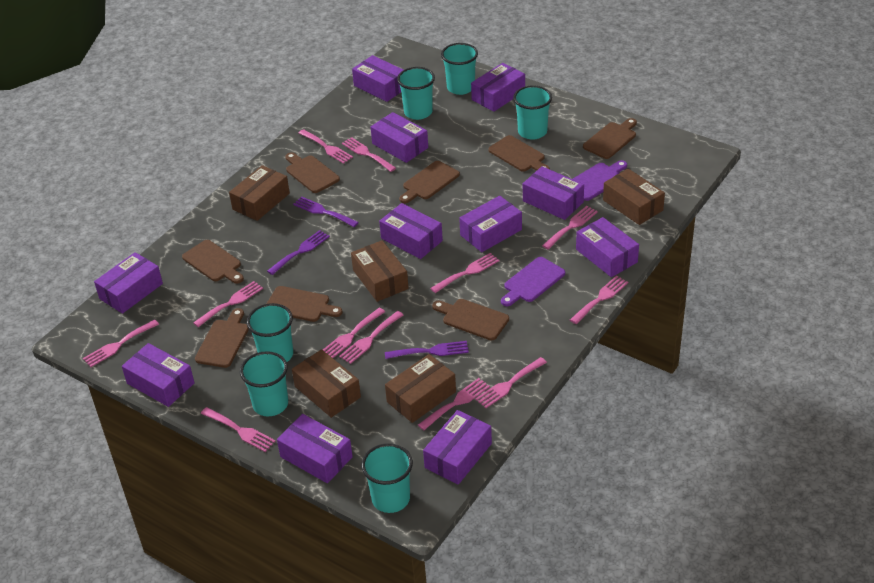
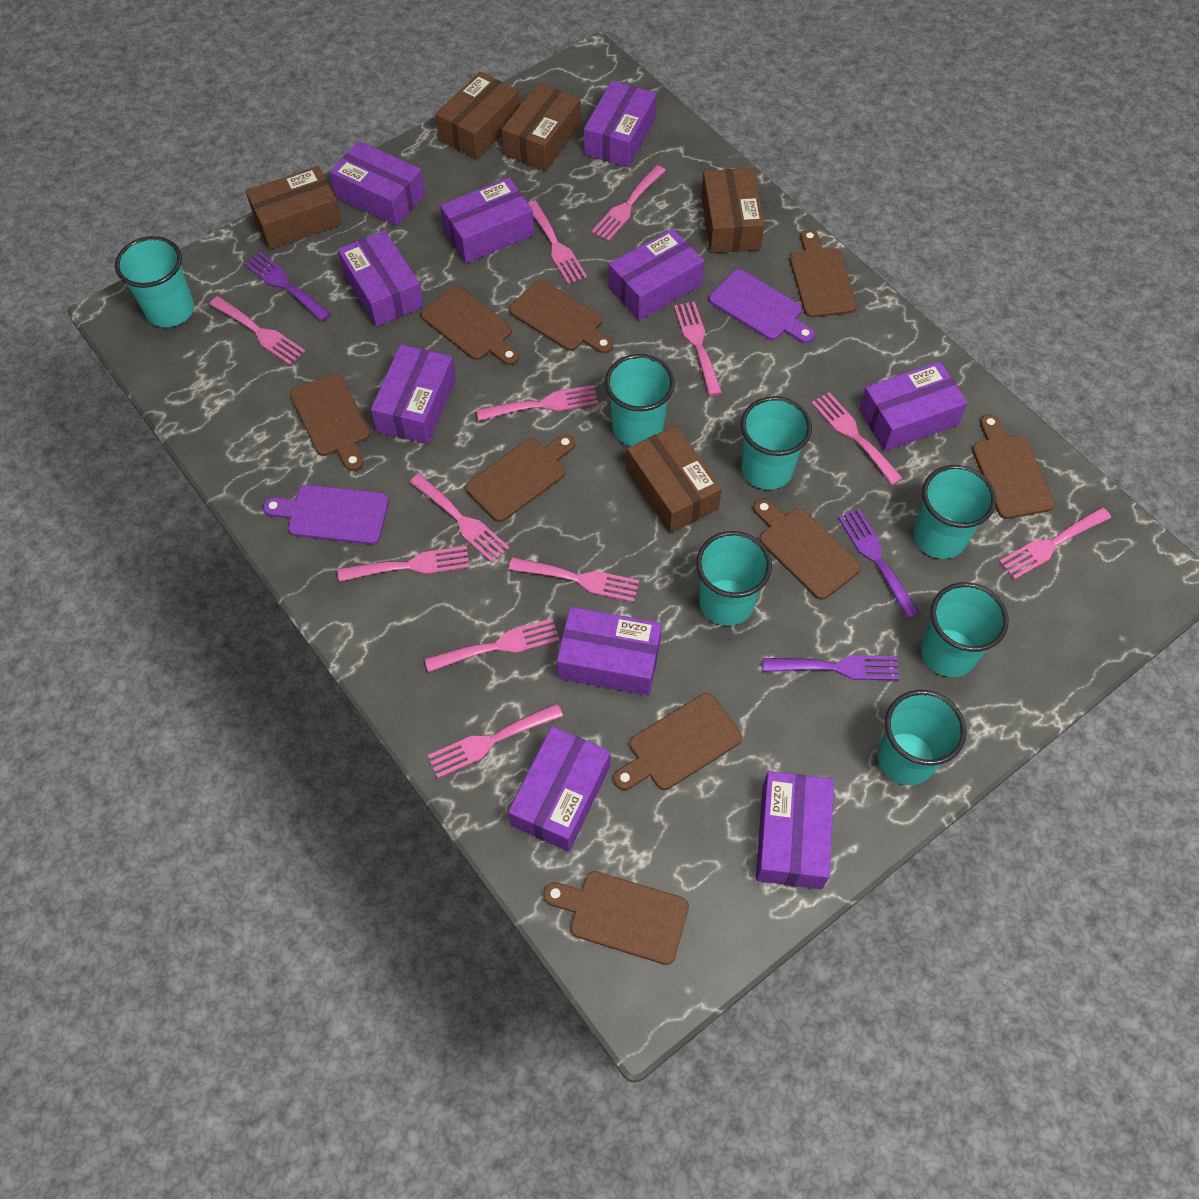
brown cutting board: 8 -> 9
purple box: 11 -> 10
turquoise cup: 6 -> 7

